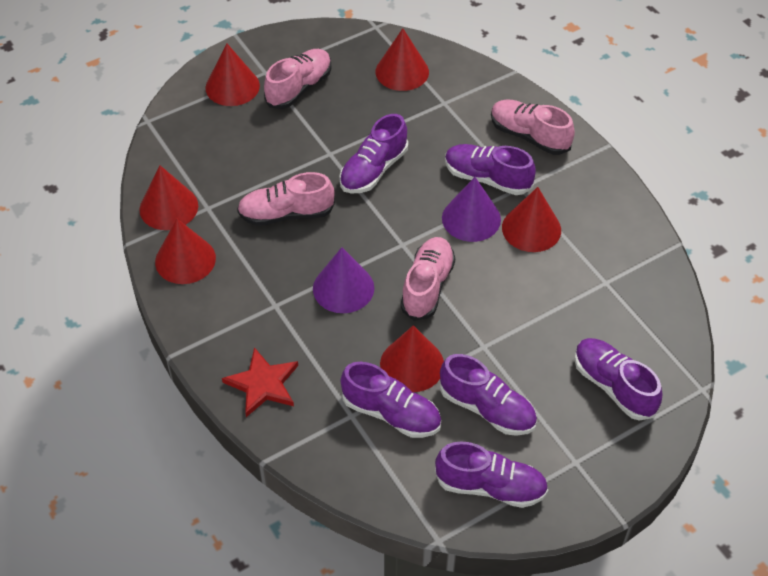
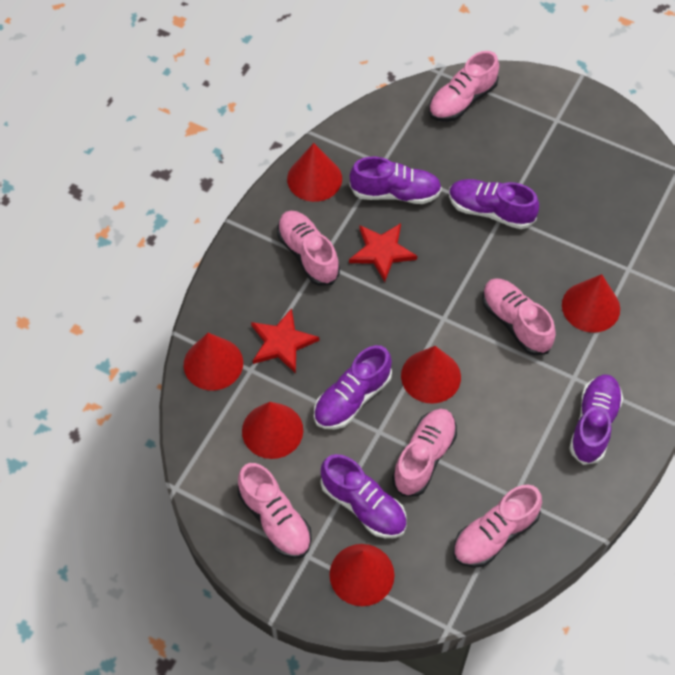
pink shoe: 4 -> 6
purple cone: 2 -> 0
purple shoe: 6 -> 5
red star: 1 -> 2

